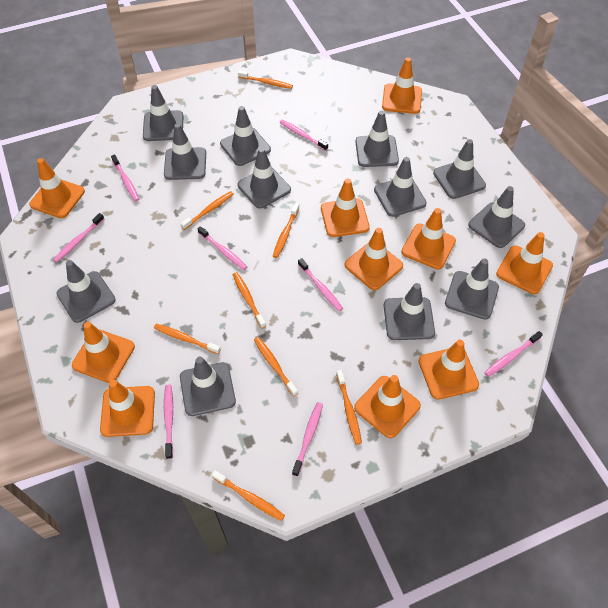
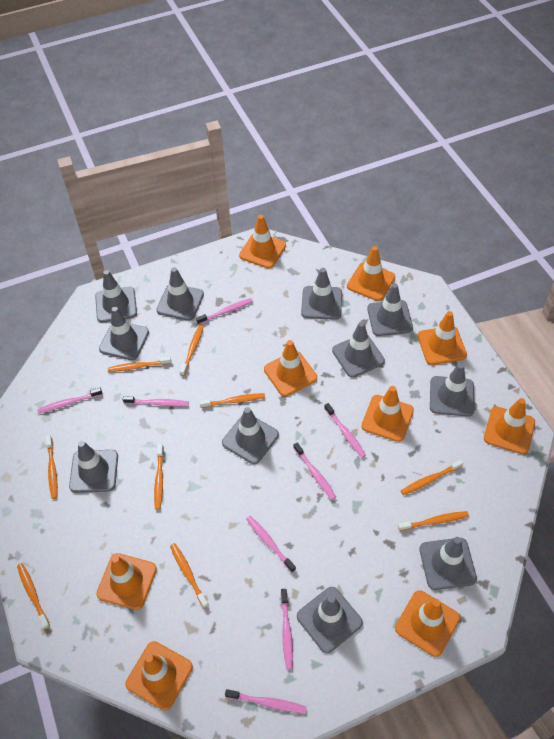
grey traffic cone: 12 -> 11
orange toothbrush: 8 -> 9
orange traffic cone: 10 -> 9

